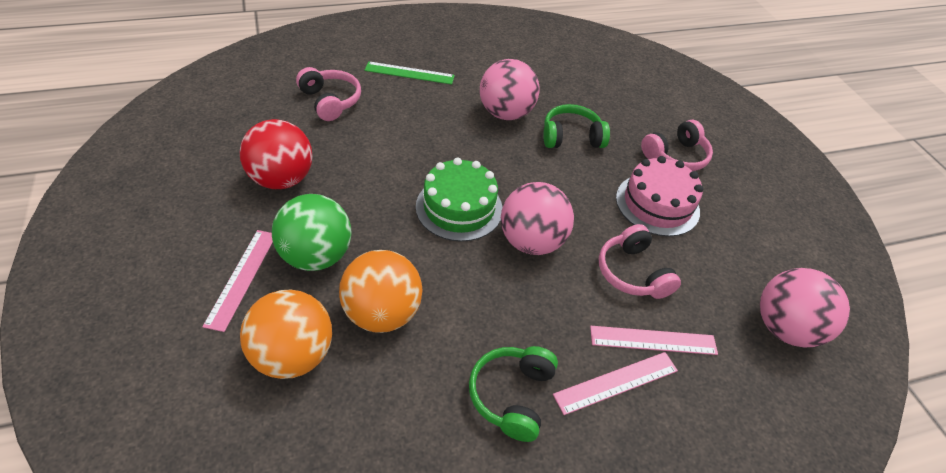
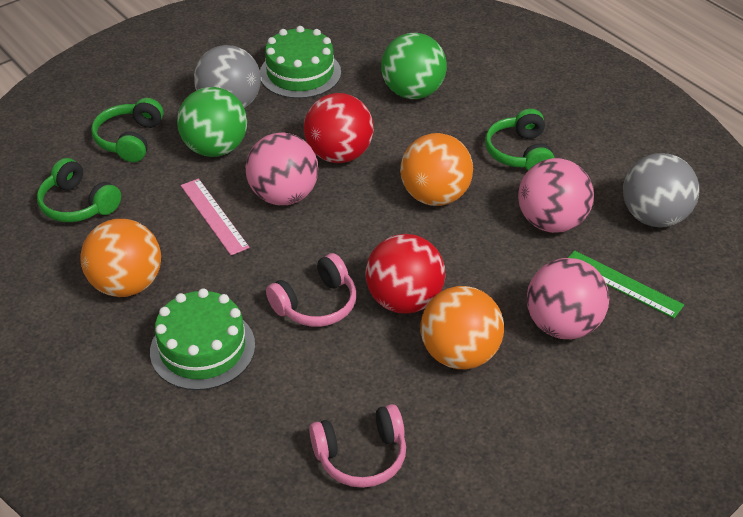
green ball: 1 -> 2
green cake: 1 -> 2
green headphones: 2 -> 3
grey ball: 0 -> 2
orange ball: 2 -> 3
pink cake: 1 -> 0
pink headphones: 3 -> 2
pink ruler: 3 -> 1
red ball: 1 -> 2

